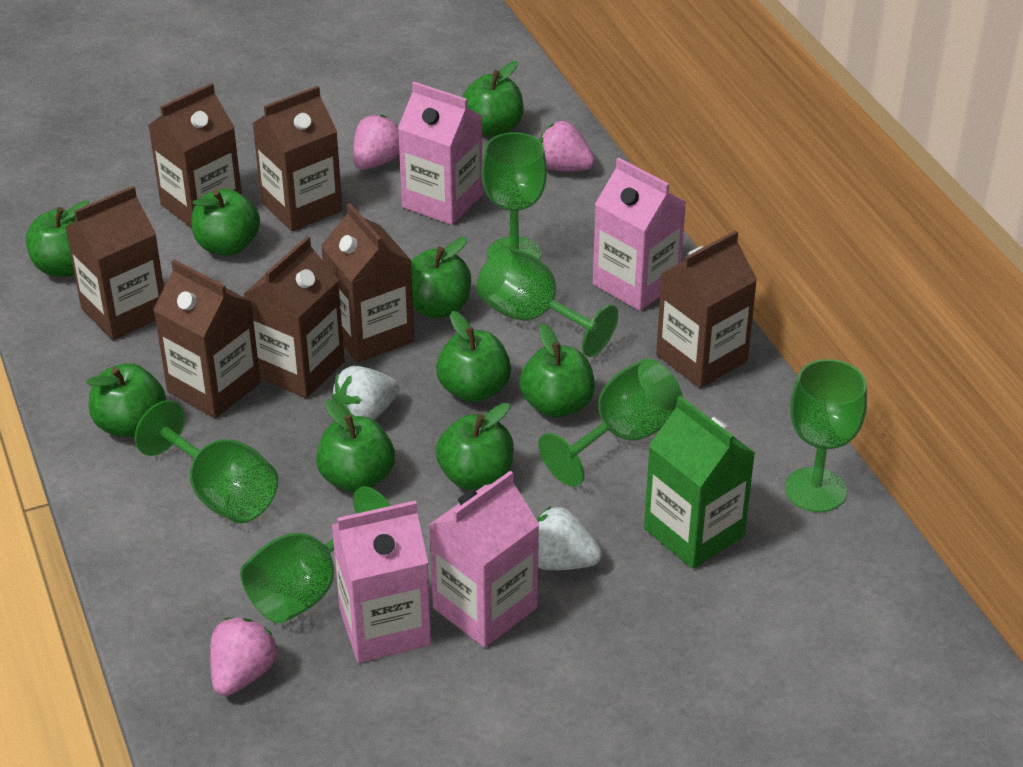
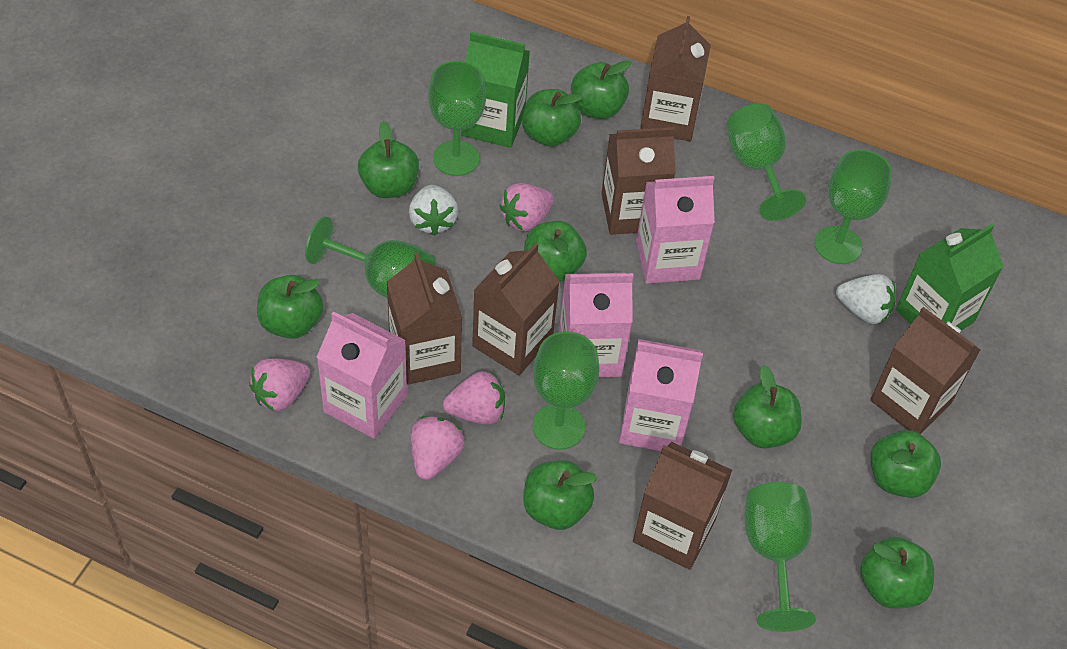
brown carton: 7 -> 6
green carton: 1 -> 2
pink strawberry: 3 -> 4

